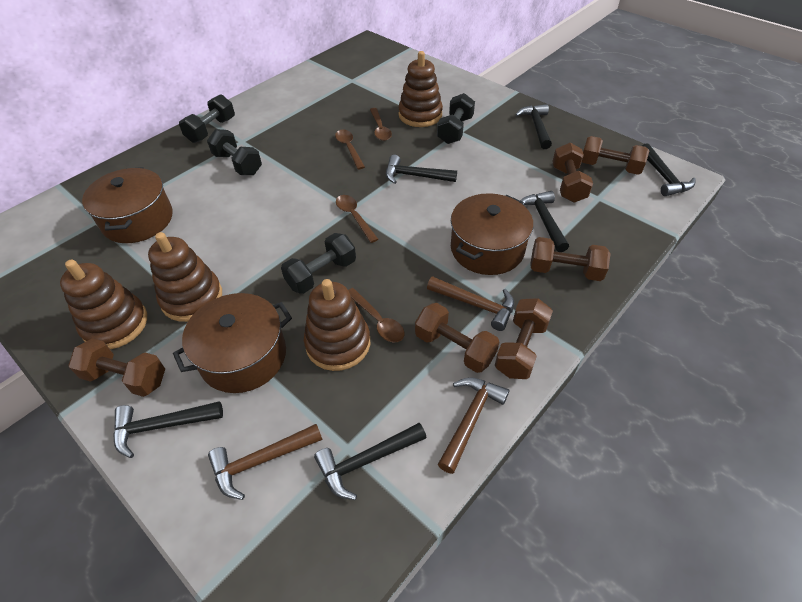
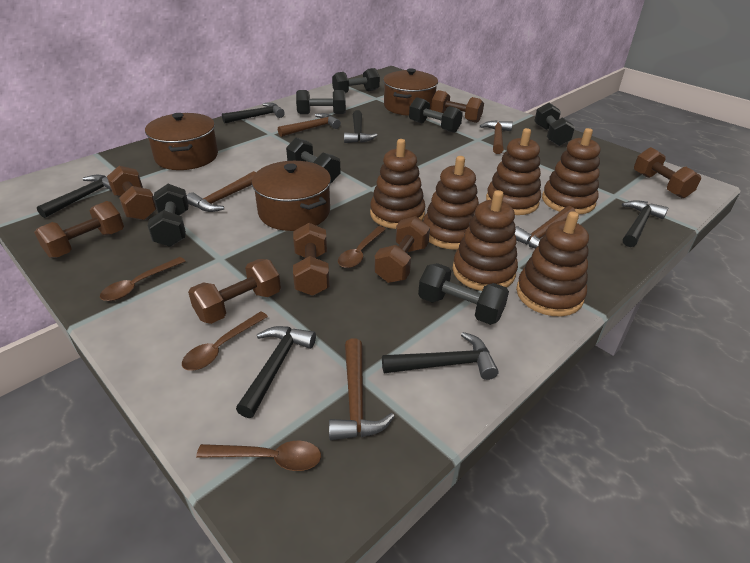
black dumbbell: 4 -> 7
brown dumbbell: 6 -> 7
brown hammer: 3 -> 5
brown stacking toy: 4 -> 6

